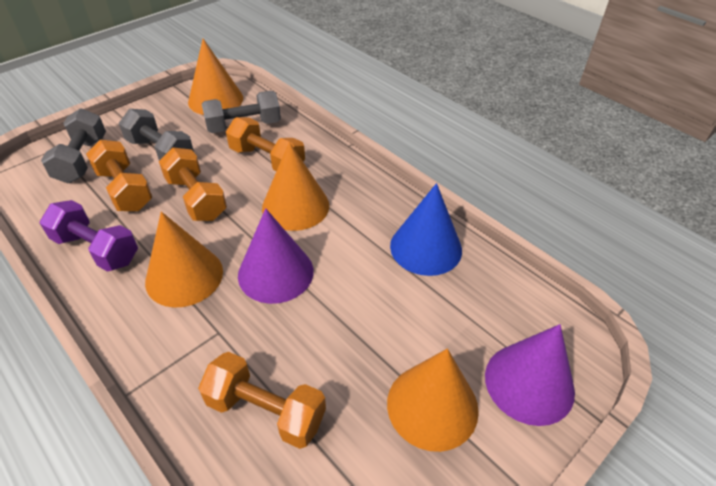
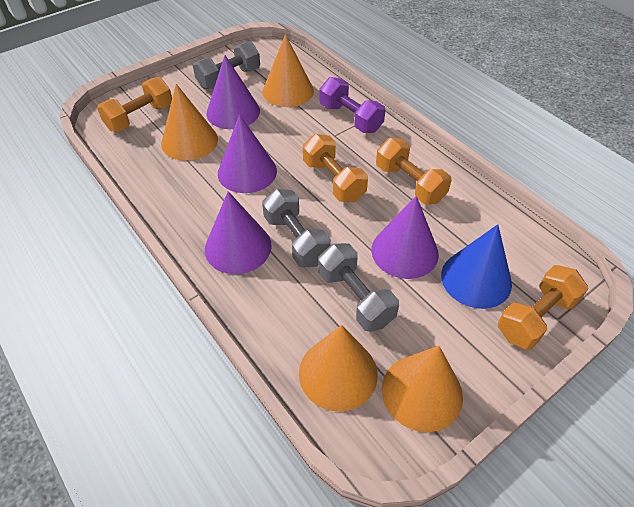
purple cone: 2 -> 4

